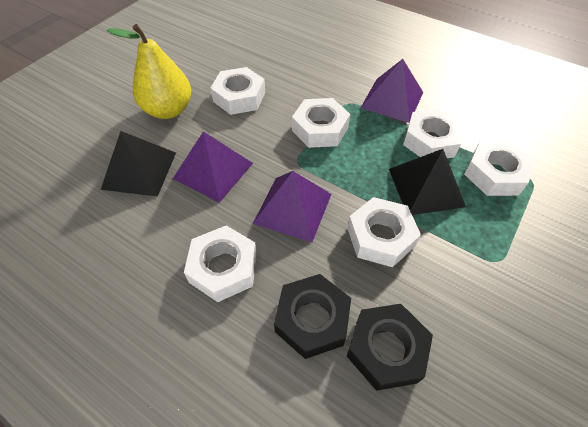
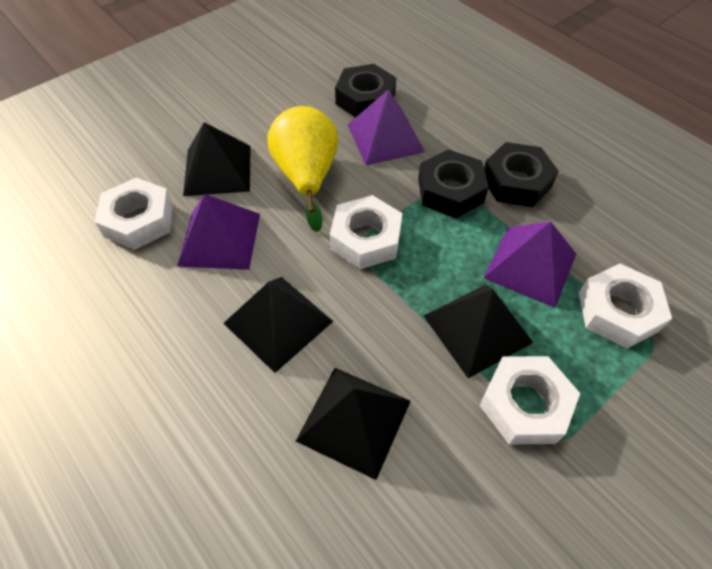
black nut: 2 -> 3
black pyramid: 2 -> 4
white nut: 6 -> 4

